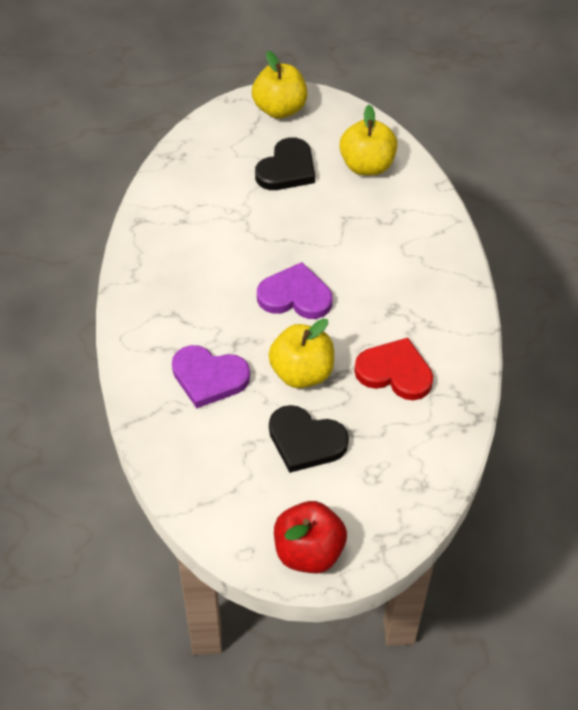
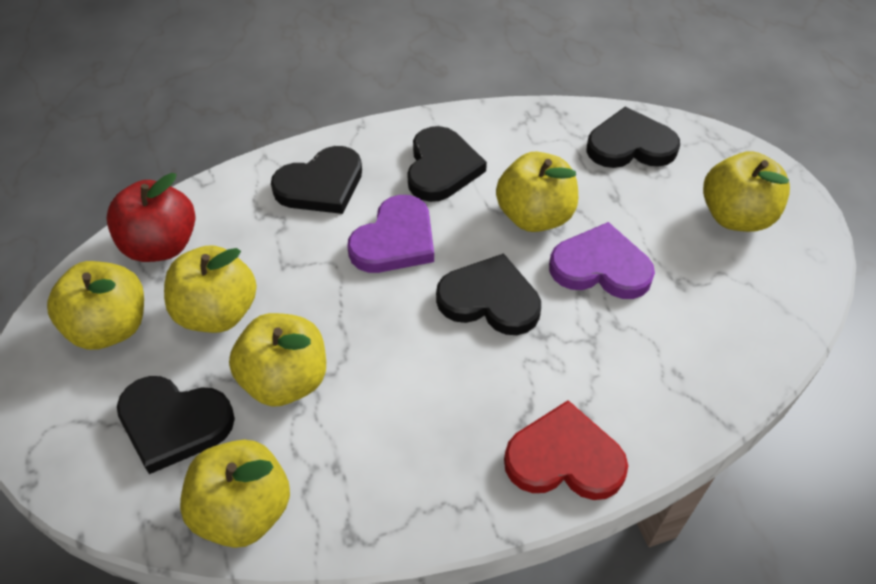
black heart: 2 -> 5
yellow apple: 3 -> 6

